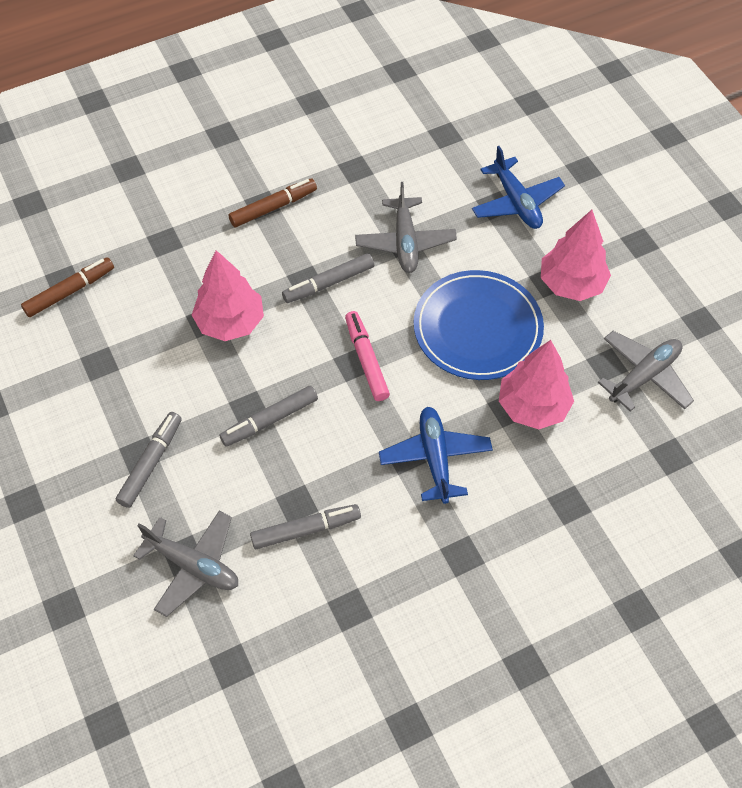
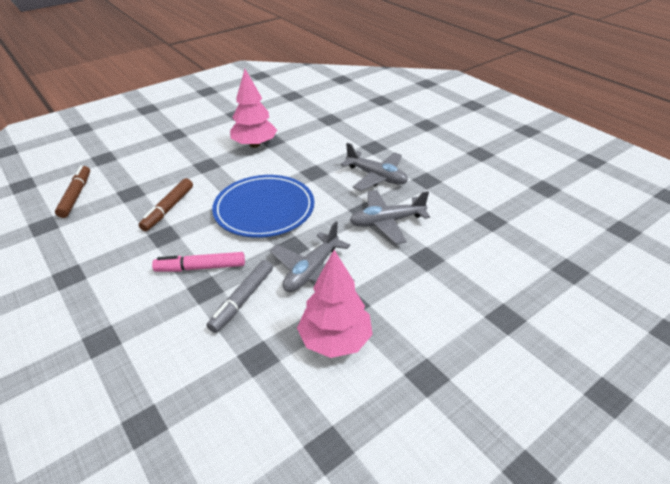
blue plane: 2 -> 0
grey marker: 4 -> 1
pink tree: 3 -> 2

